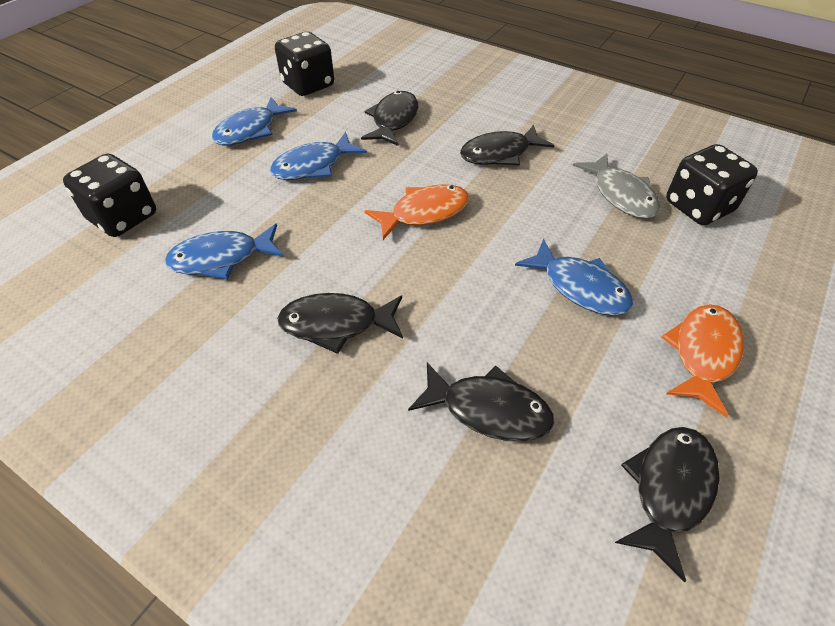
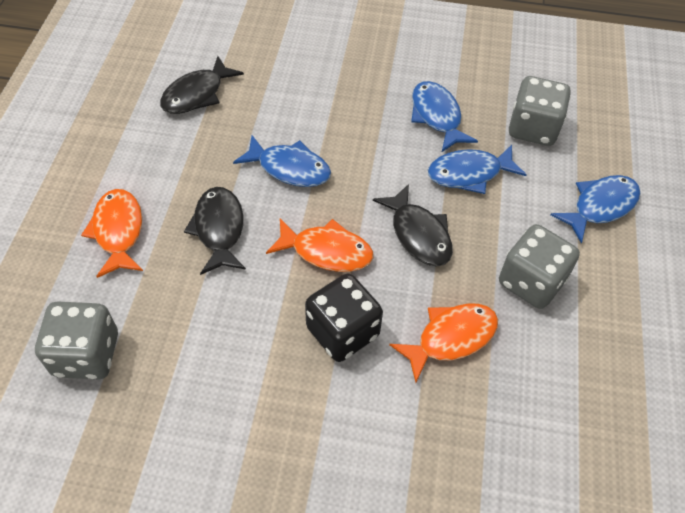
black dice: 3 -> 1
black fish: 5 -> 3
grey dice: 0 -> 3
grey fish: 1 -> 0
orange fish: 2 -> 3

